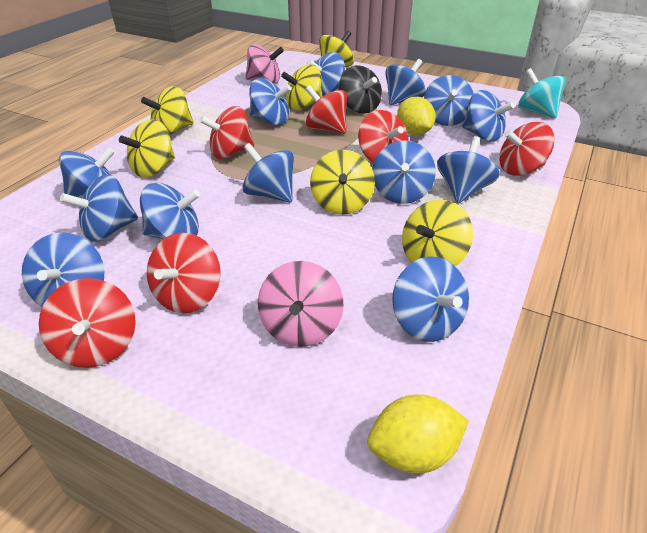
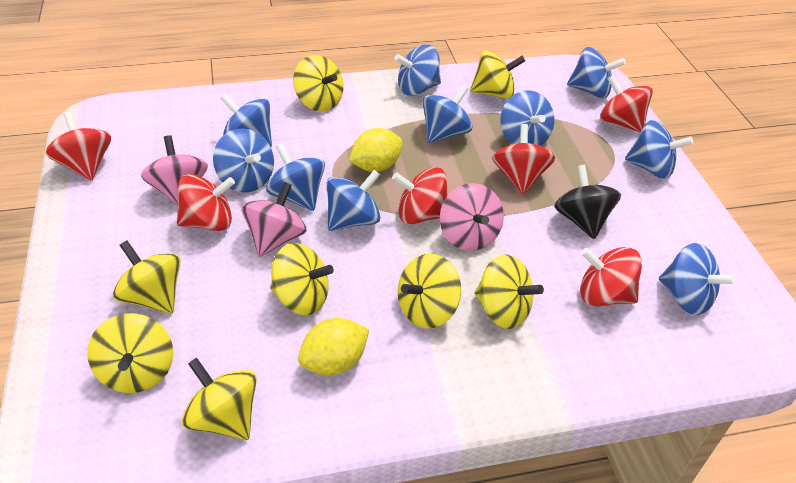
blue spinning top: 13 -> 10
pink spinning top: 2 -> 3
turquoise spinning top: 1 -> 0
yellow spinning top: 6 -> 8

